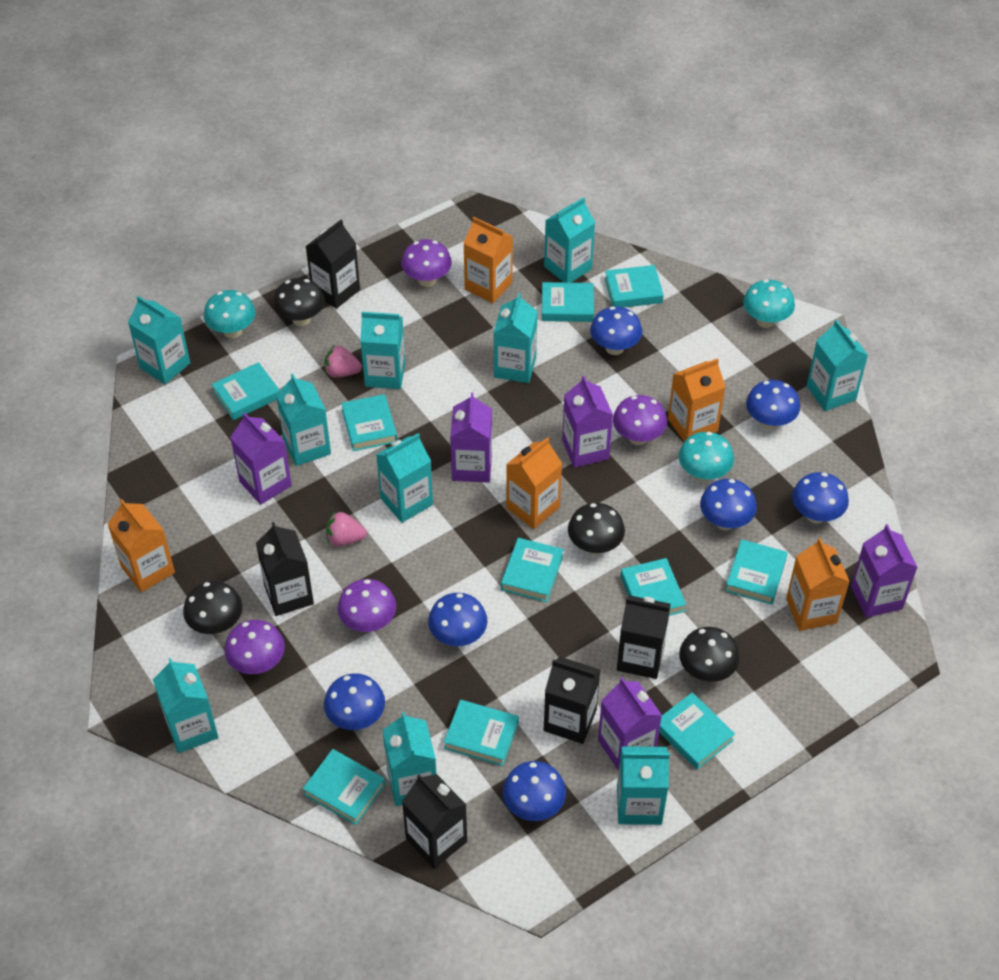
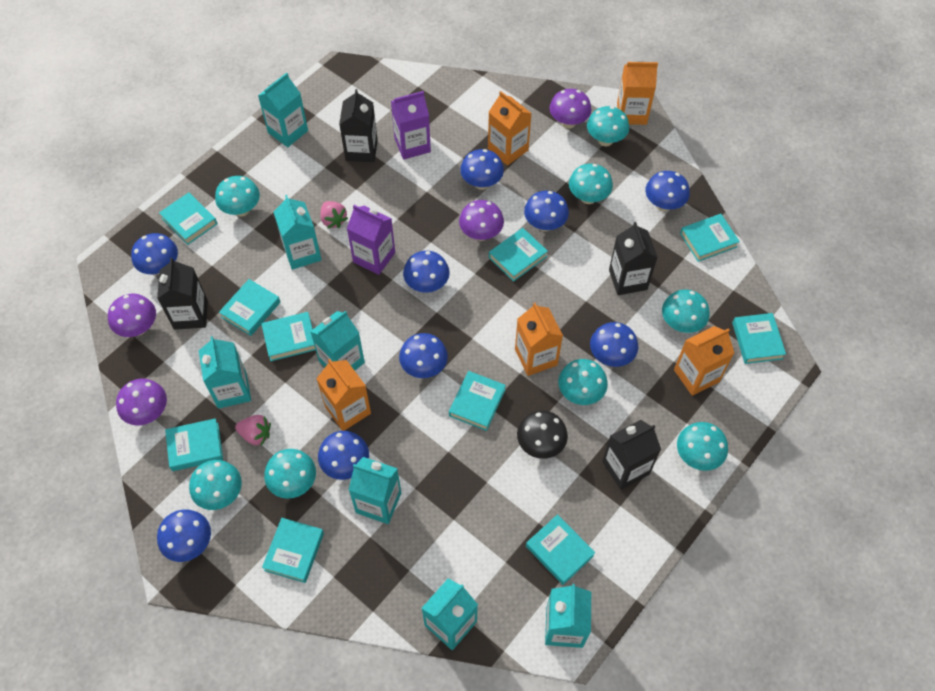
black carton: 5 -> 4
black mushroom: 4 -> 1
blue mushroom: 7 -> 9
purple carton: 5 -> 2
turquoise carton: 10 -> 7
turquoise mushroom: 3 -> 8

